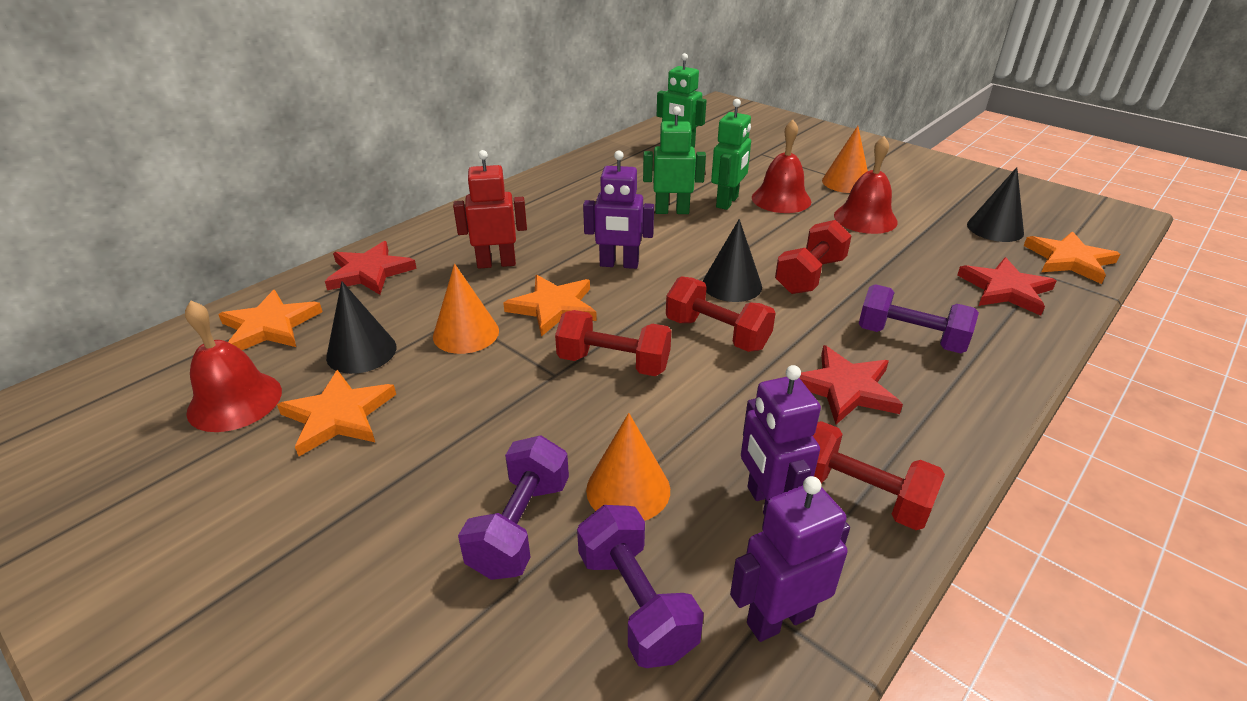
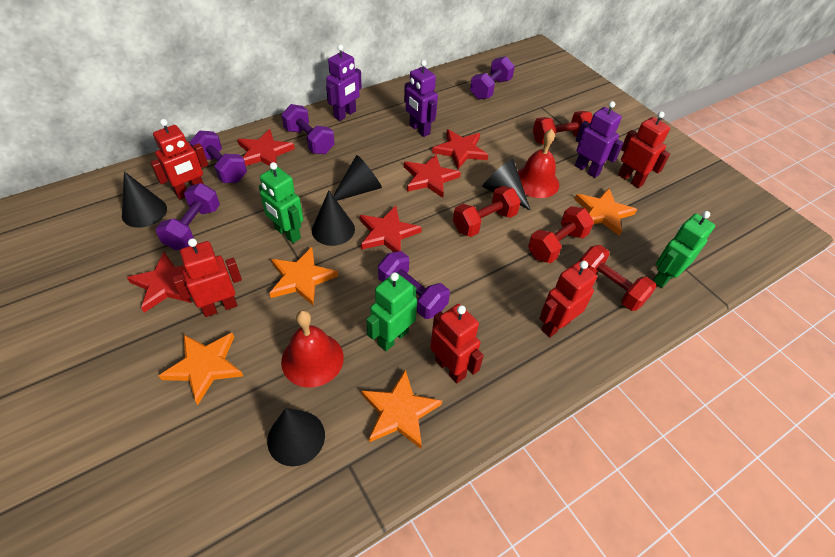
black cone: 3 -> 5
orange cone: 3 -> 0
purple dumbbell: 3 -> 5
red bell: 3 -> 2
red robot: 1 -> 5
red star: 3 -> 5

